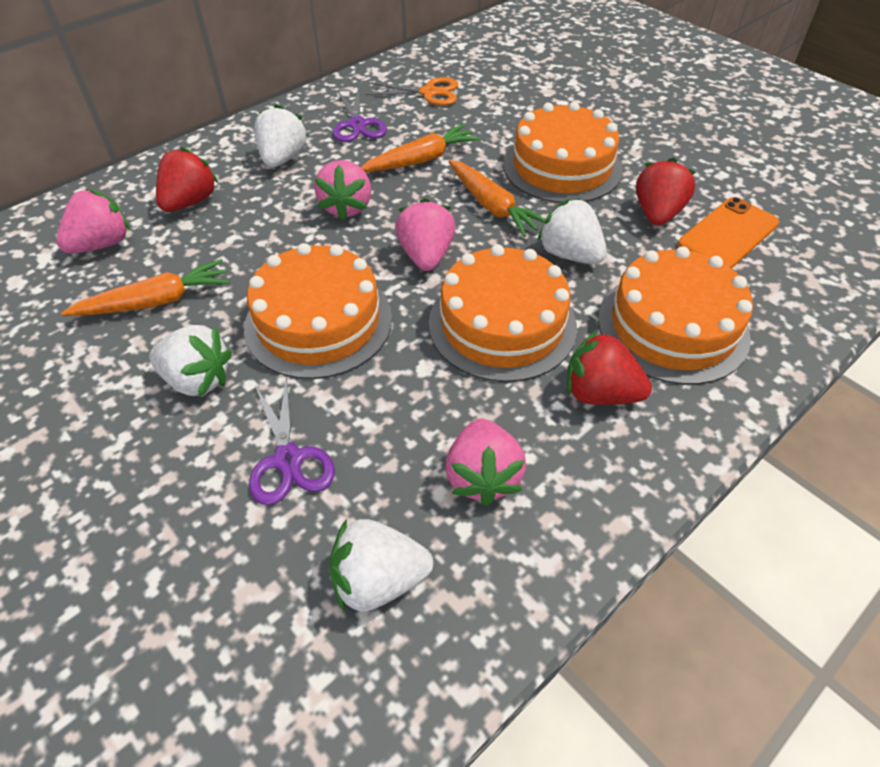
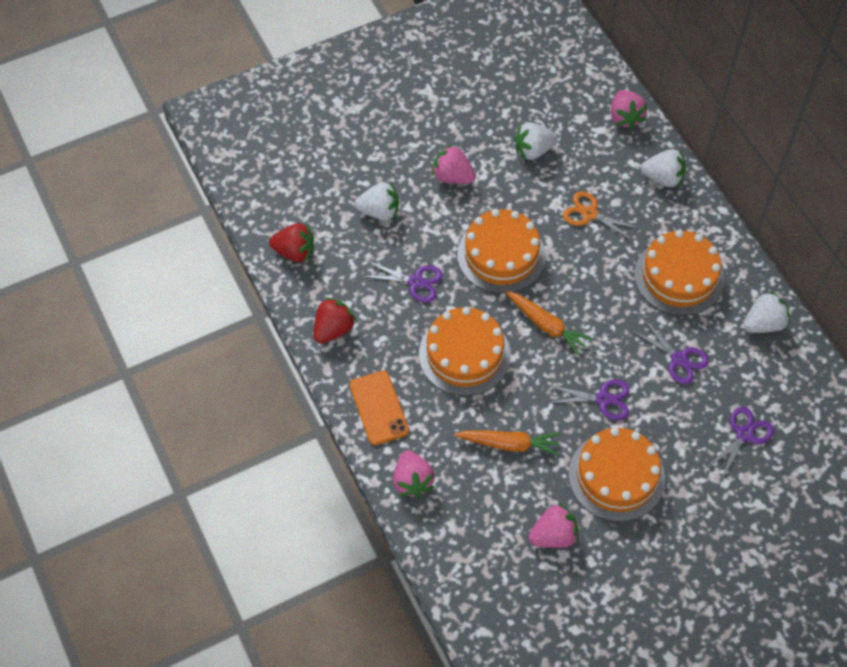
orange carrot: 3 -> 2
purple scissors: 2 -> 4
red strawberry: 3 -> 2

